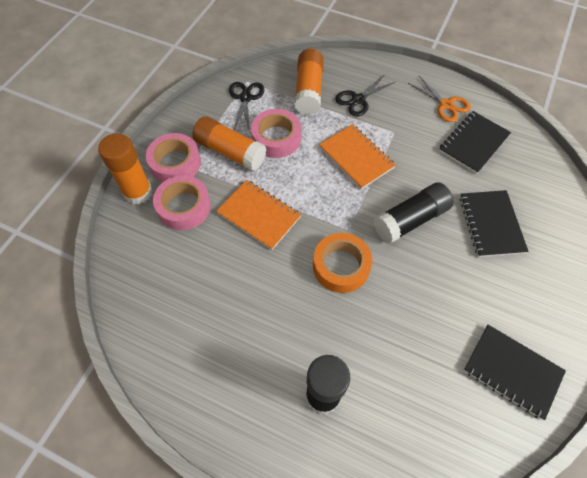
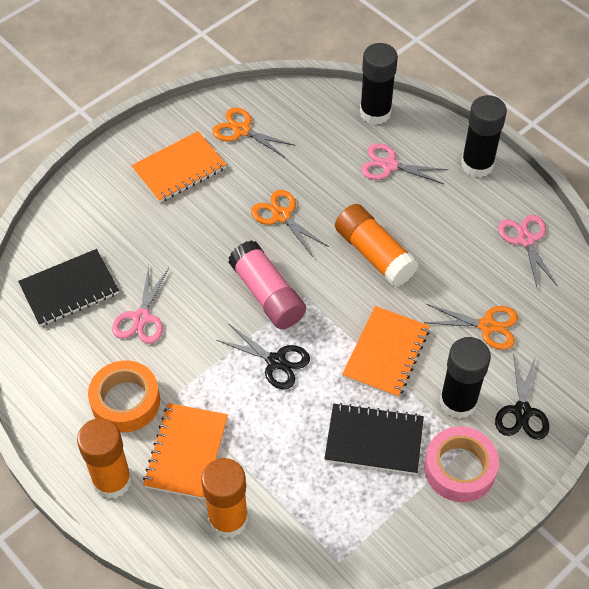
black glue stick: 2 -> 3
black notebook: 3 -> 2
orange notebook: 2 -> 3
orange scissors: 1 -> 3
pink glue stick: 0 -> 1
pink scissors: 0 -> 3
pink tape: 3 -> 1

